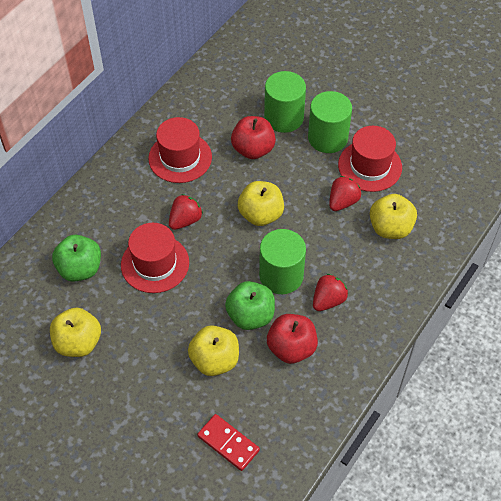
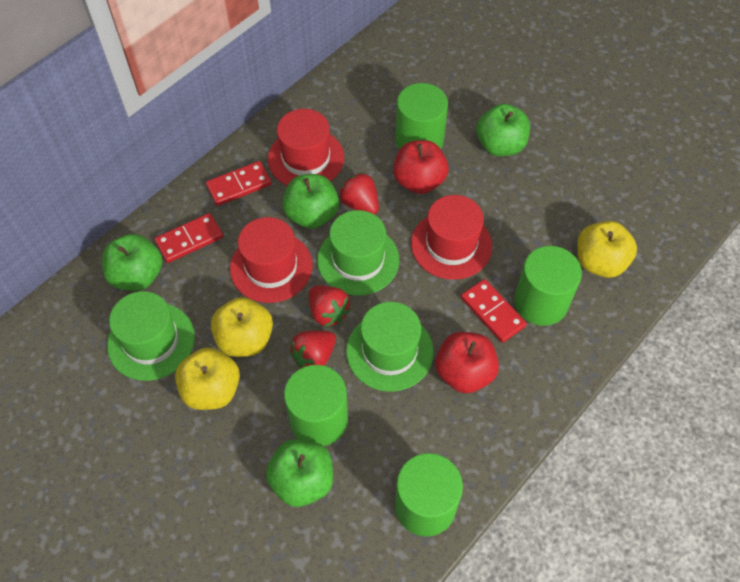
green apple: 2 -> 4
green cylinder: 3 -> 4
green hat: 0 -> 3
red domino: 1 -> 3
yellow apple: 4 -> 3

